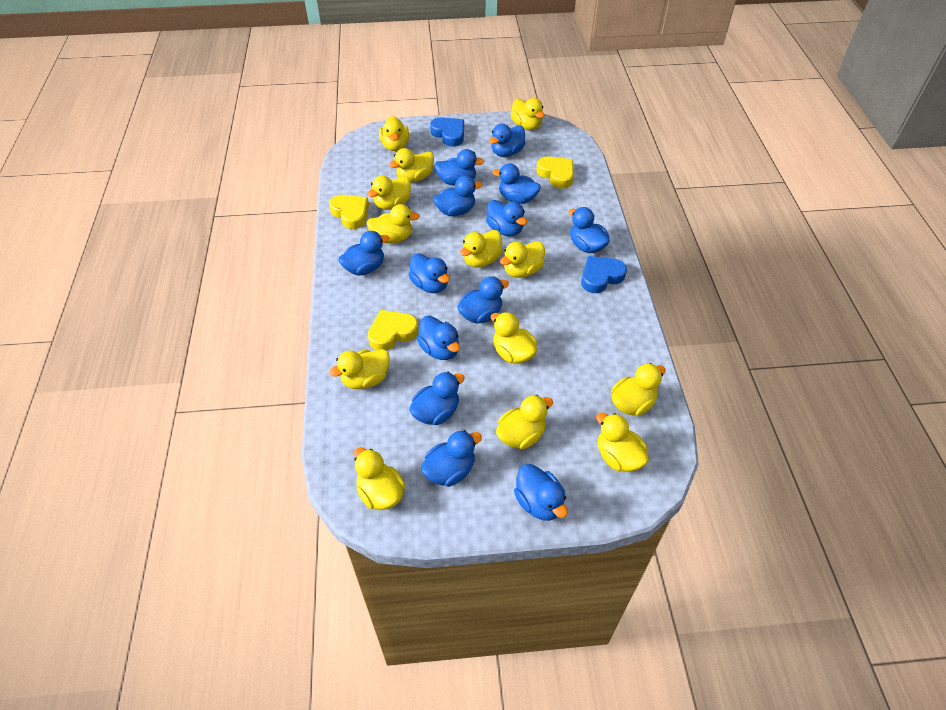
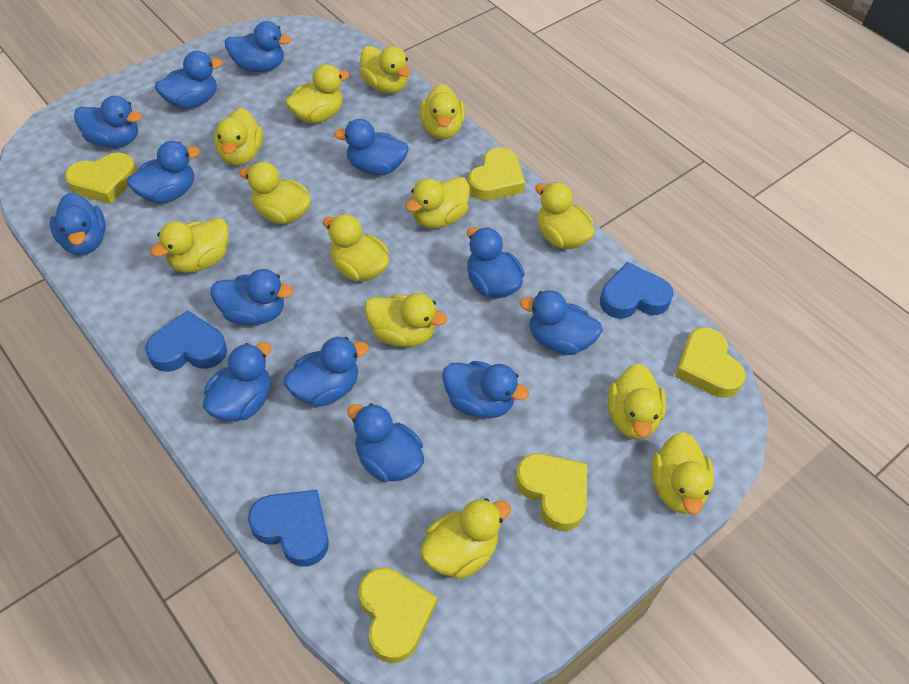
blue heart: 2 -> 3
yellow heart: 3 -> 5

